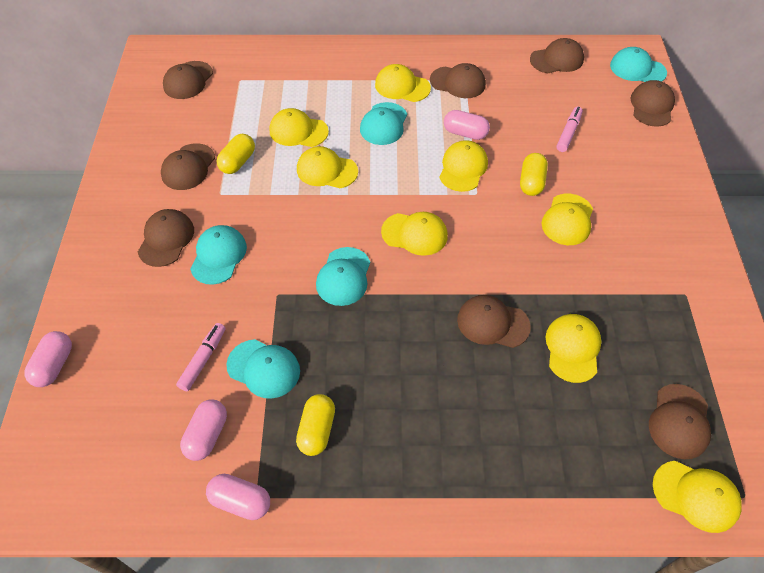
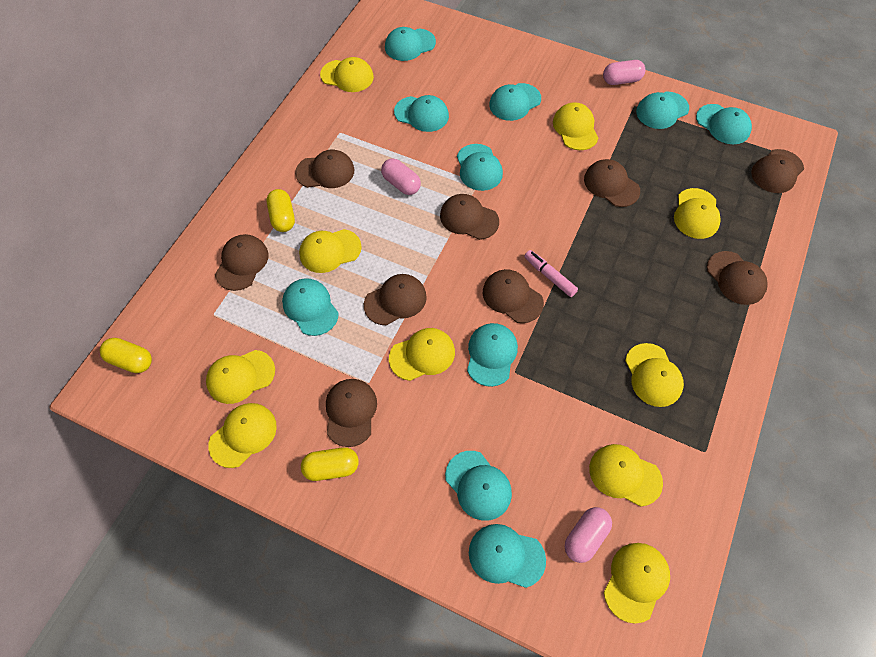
brown cap: 8 -> 9
pink capsule: 4 -> 3
pink marker: 2 -> 1
turquoise cap: 5 -> 10
yellow cap: 8 -> 10

